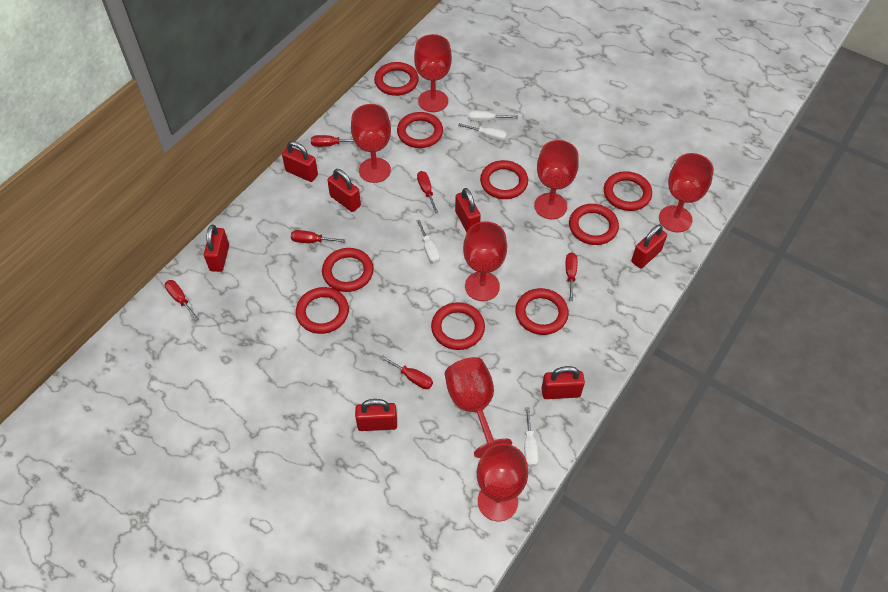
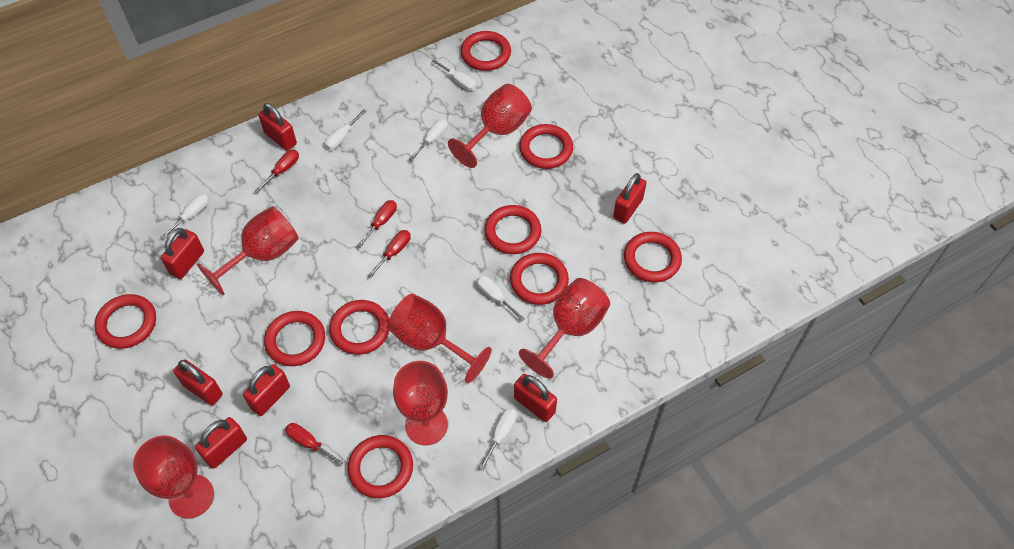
red goblet: 7 -> 6
red screwdriver: 6 -> 4
white screwdriver: 4 -> 6

